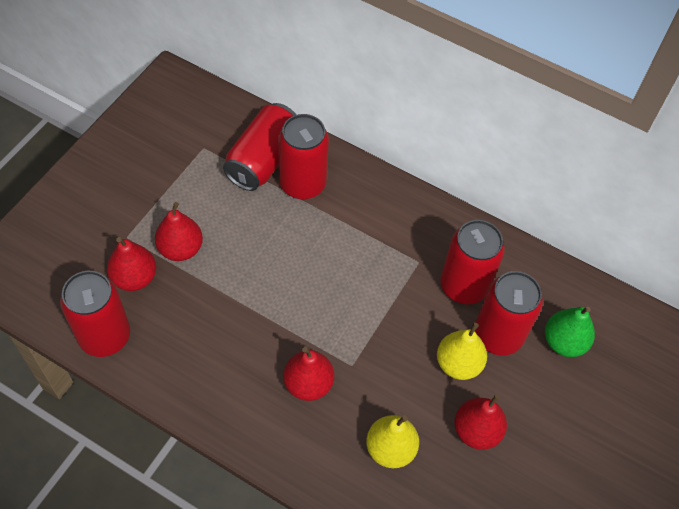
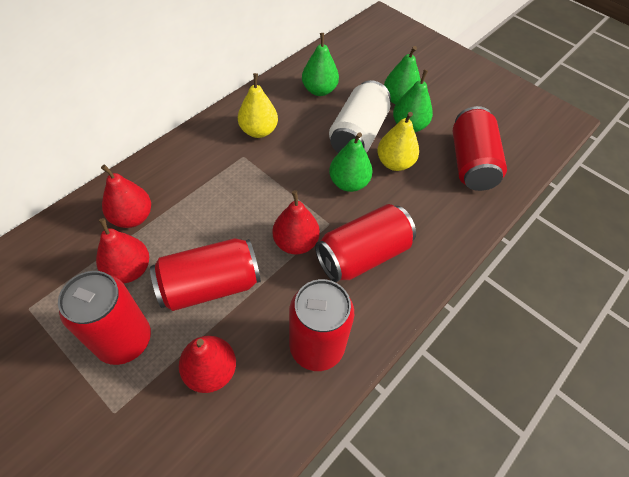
green pear: 1 -> 4
white can: 0 -> 1

